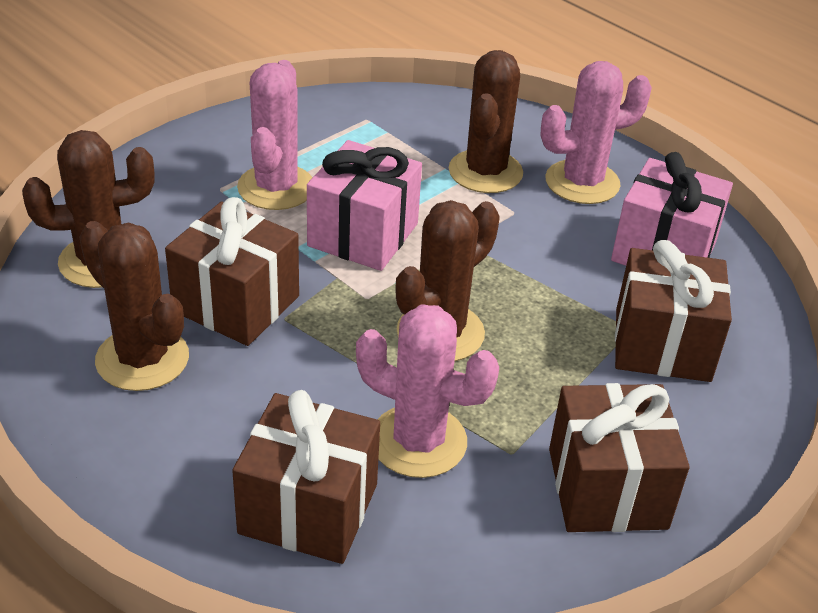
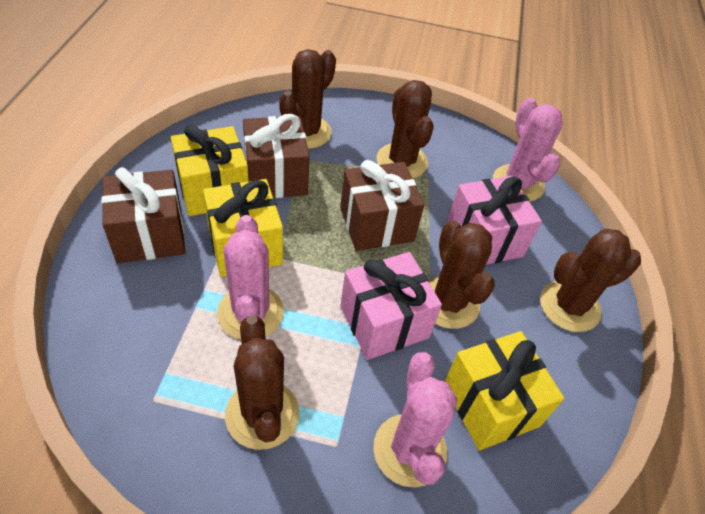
brown cactus: 4 -> 5
brown gift: 4 -> 3
yellow gift: 0 -> 3

